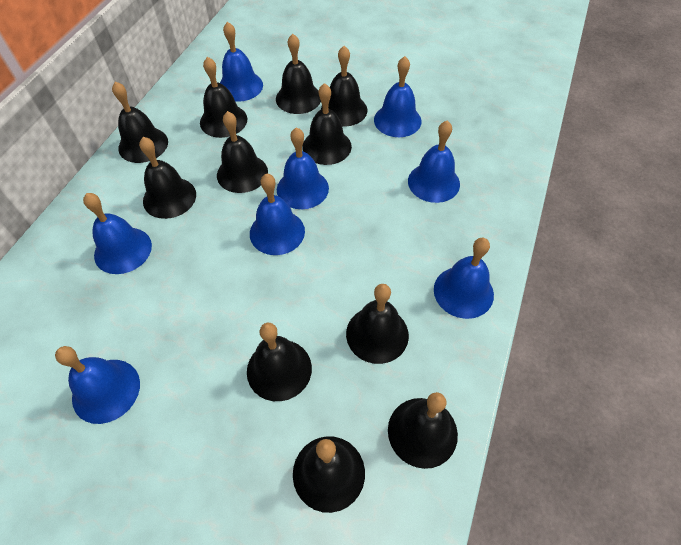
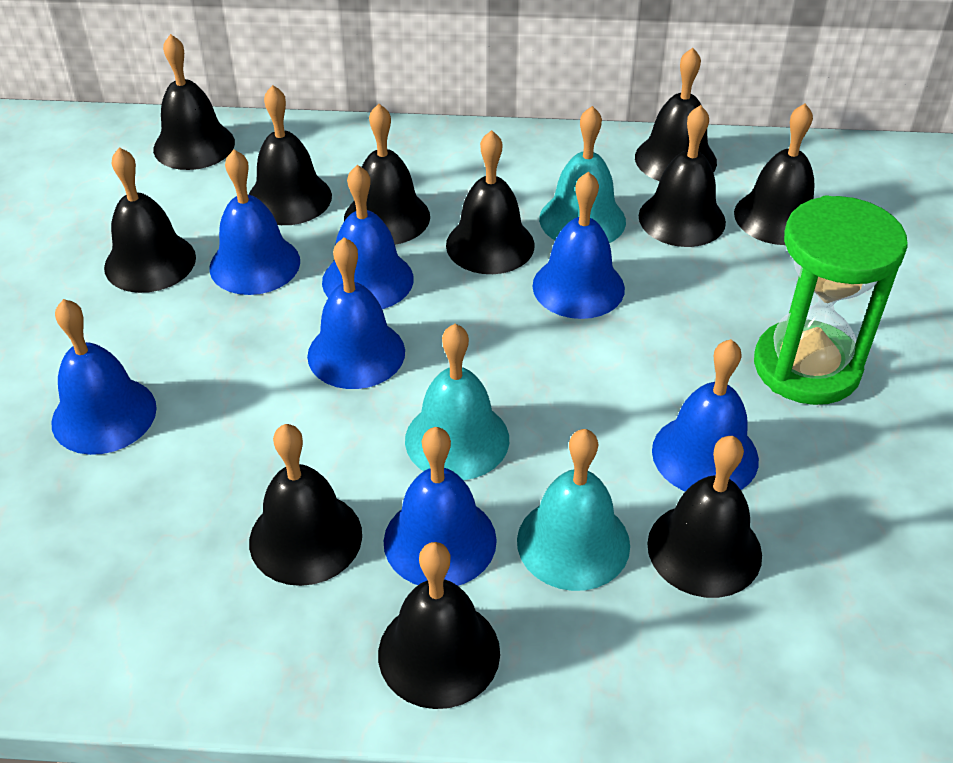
blue bell: 8 -> 7
green hourglass: 0 -> 1
turquoise bell: 0 -> 3

